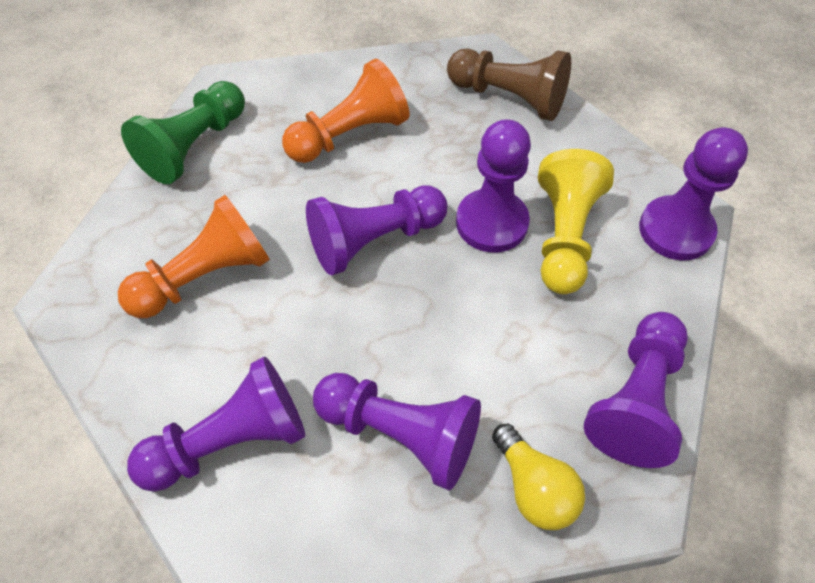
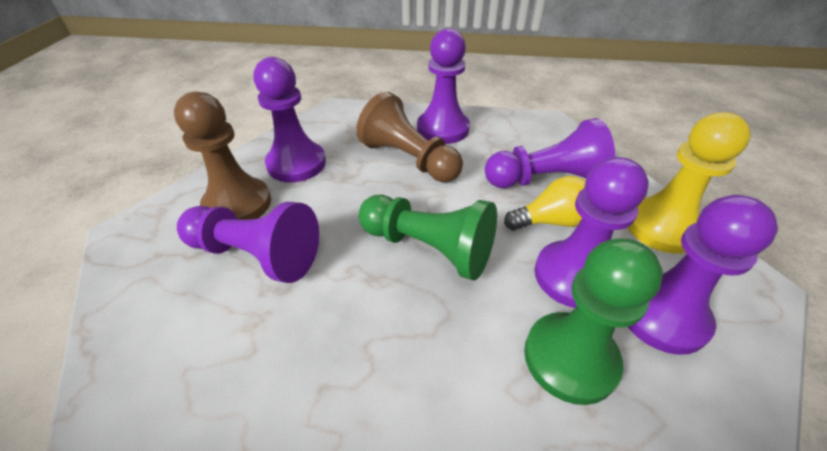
brown pawn: 1 -> 2
green pawn: 1 -> 2
orange pawn: 2 -> 0

